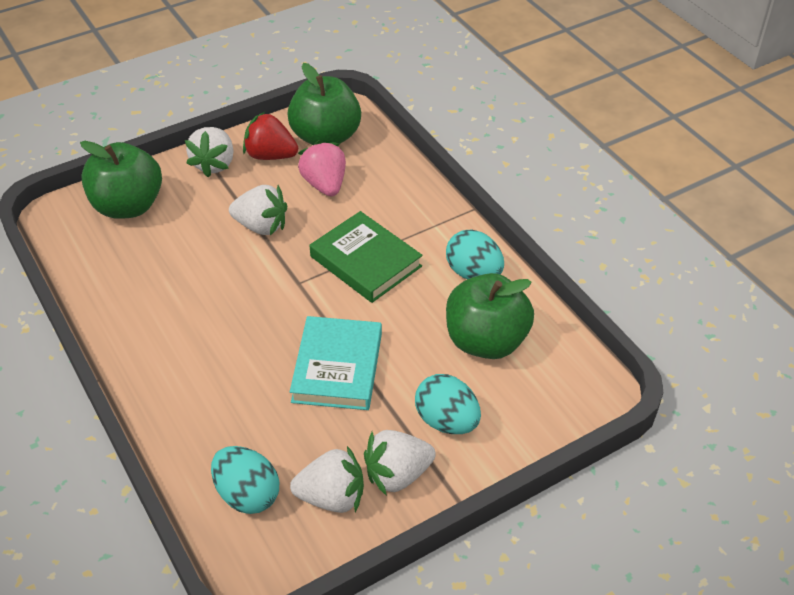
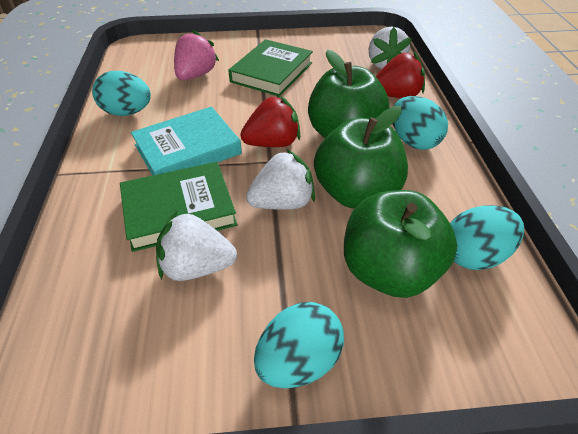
green book: 1 -> 2
red strawberry: 1 -> 2
turquoise egg: 3 -> 4
white strawberry: 4 -> 3

